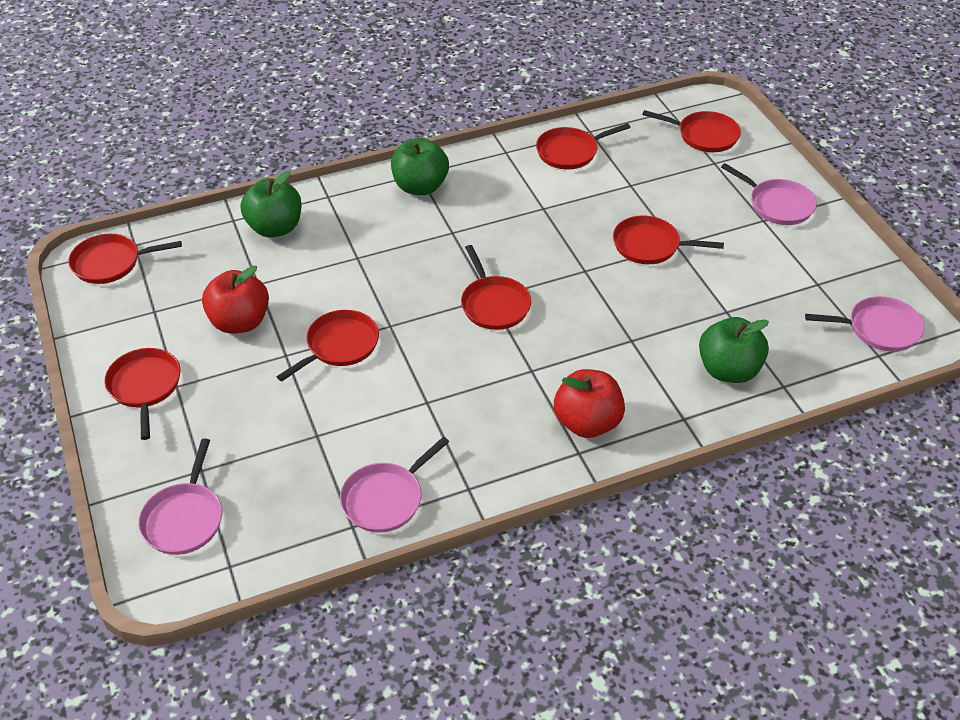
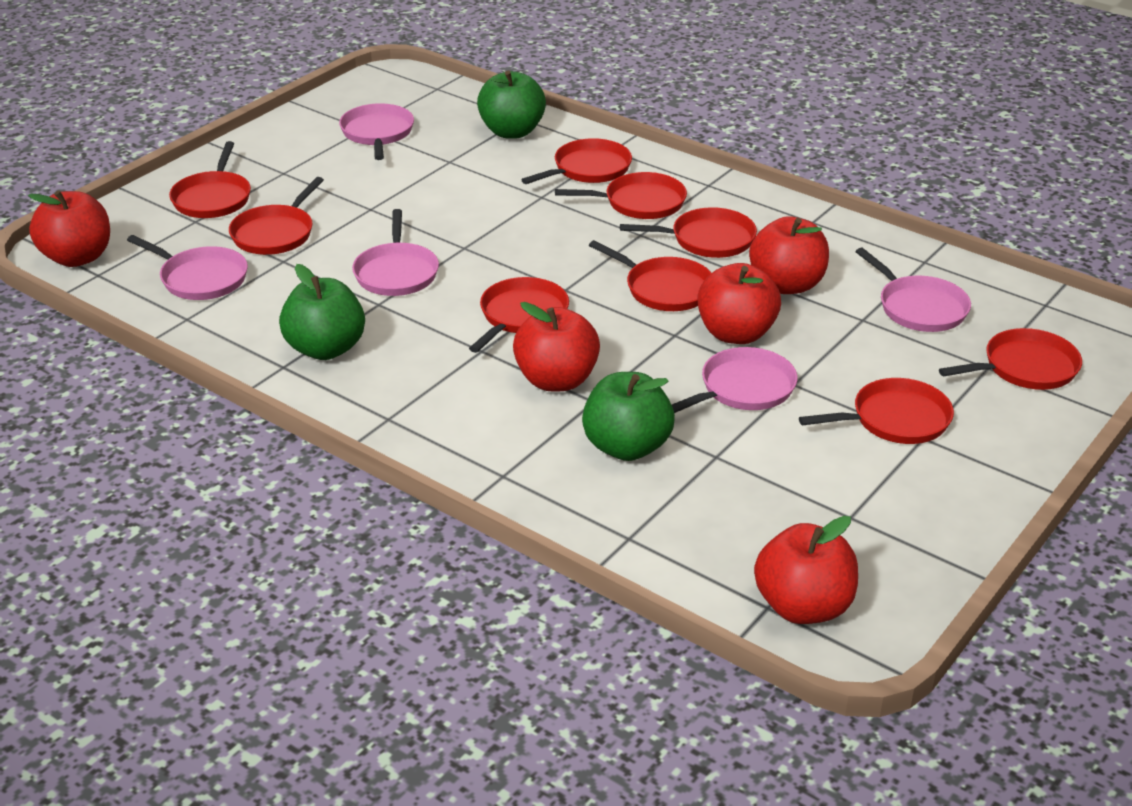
pink pan: 4 -> 5
red apple: 2 -> 5
red pan: 7 -> 9

